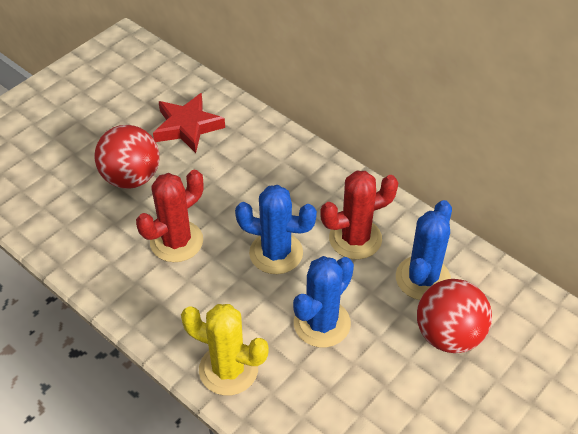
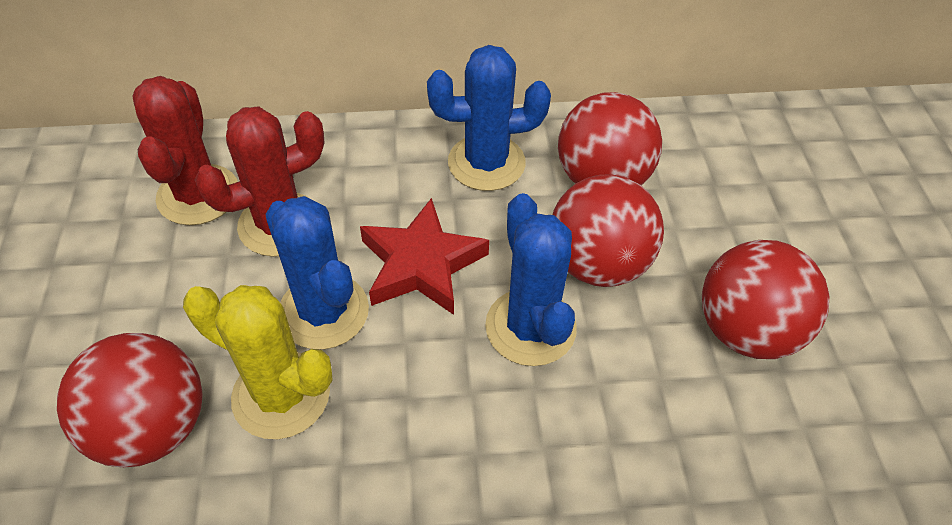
red ball: 2 -> 4

